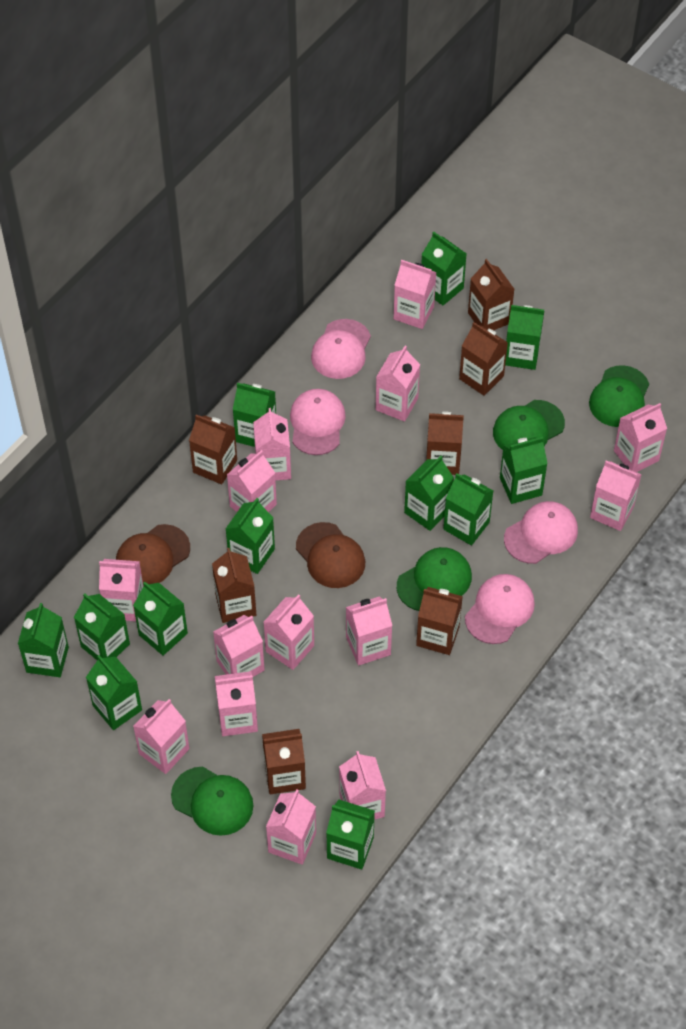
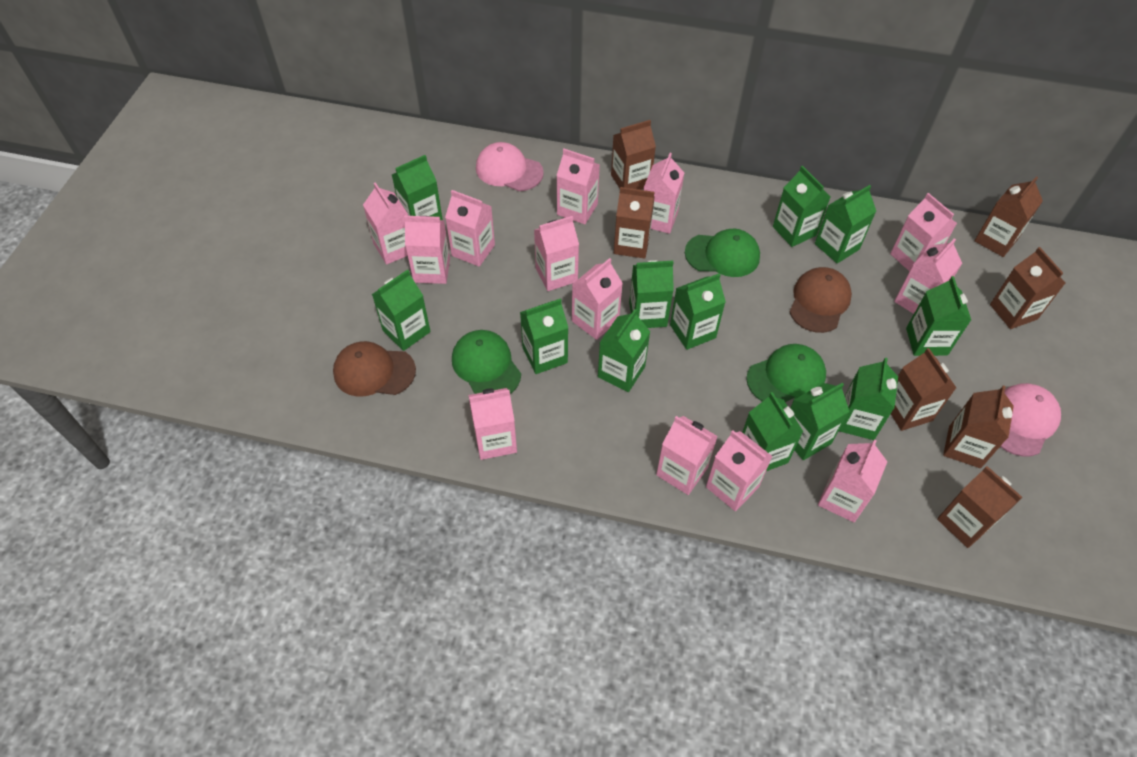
green cap: 4 -> 3
pink cap: 4 -> 2
pink carton: 14 -> 13

